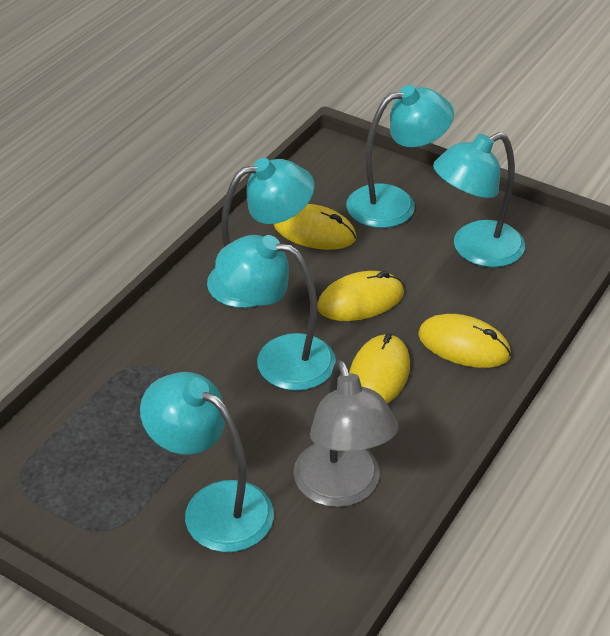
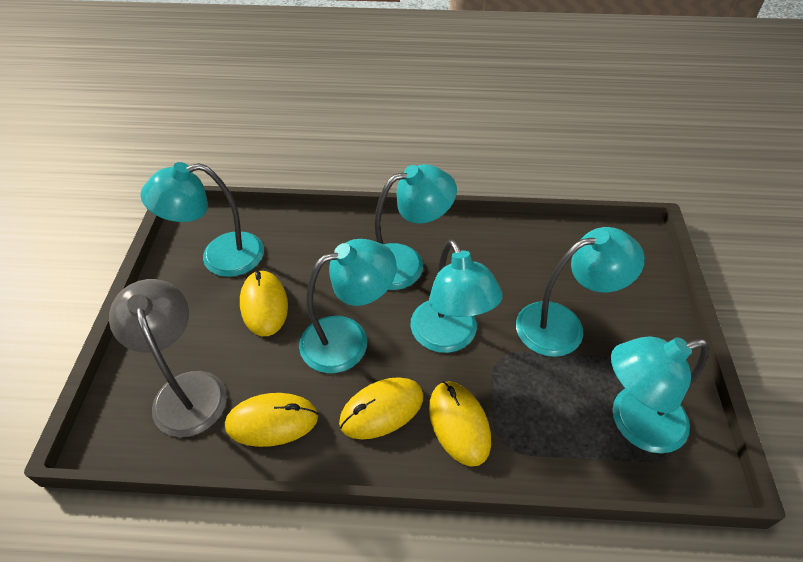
turquoise lamp: 5 -> 6

